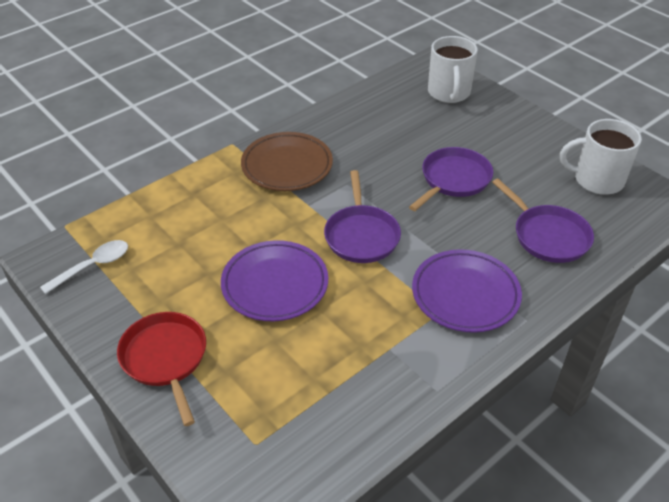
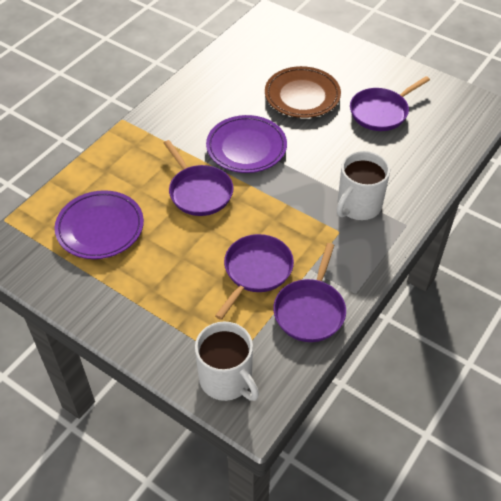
purple pan: 3 -> 4
red pan: 1 -> 0
white spoon: 1 -> 0

